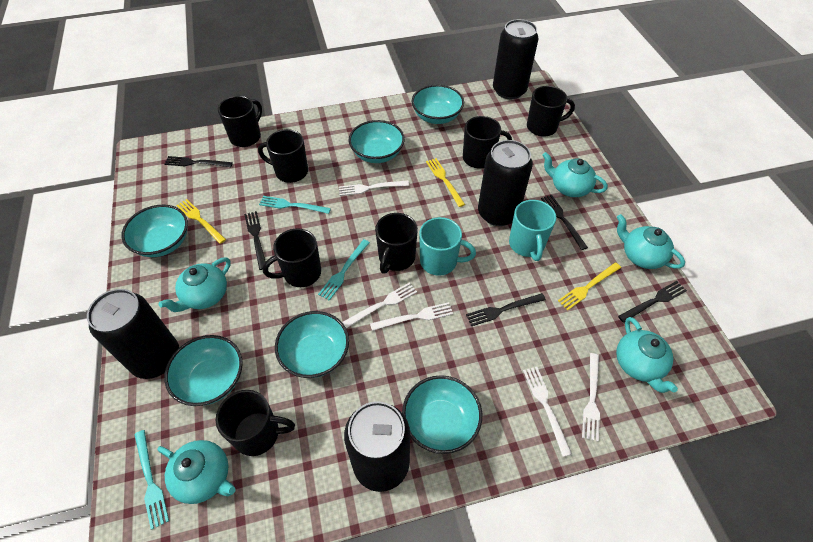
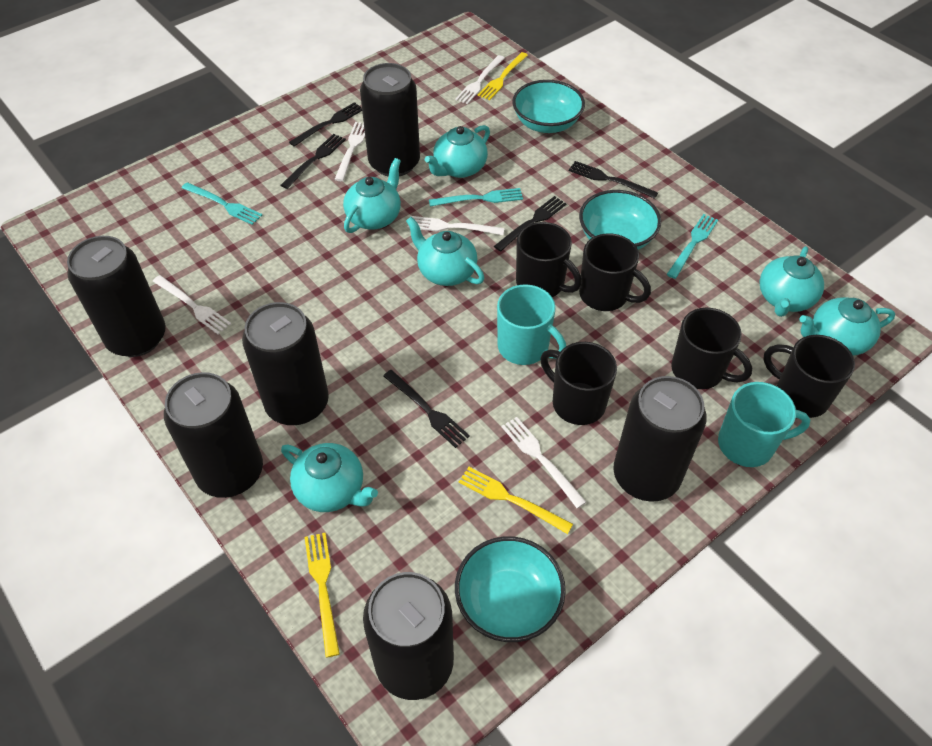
black can: 4 -> 6
black mug: 7 -> 5
turquoise bowl: 6 -> 3
turquoise teapot: 5 -> 6

